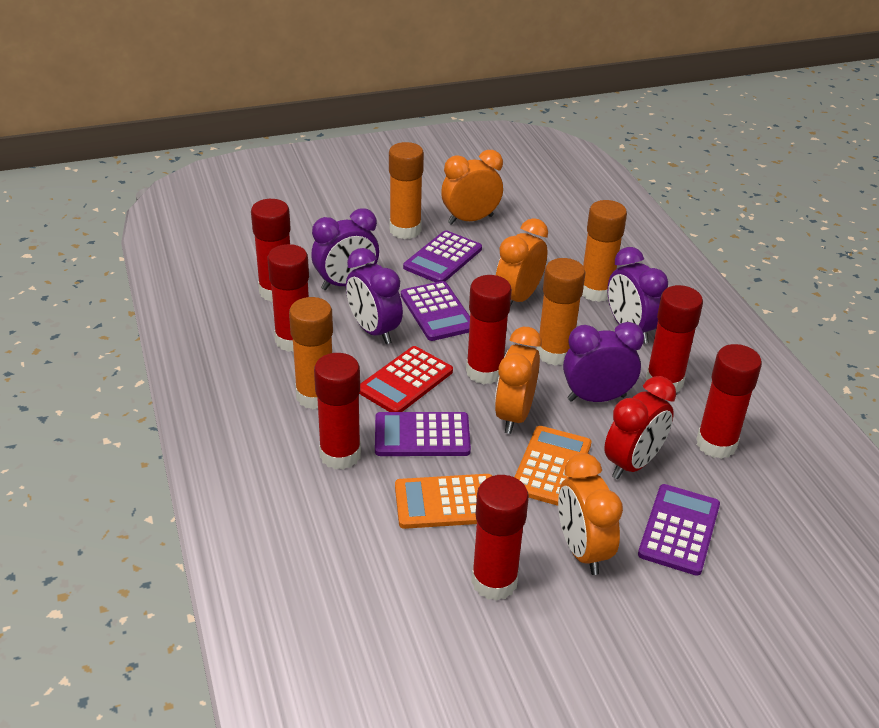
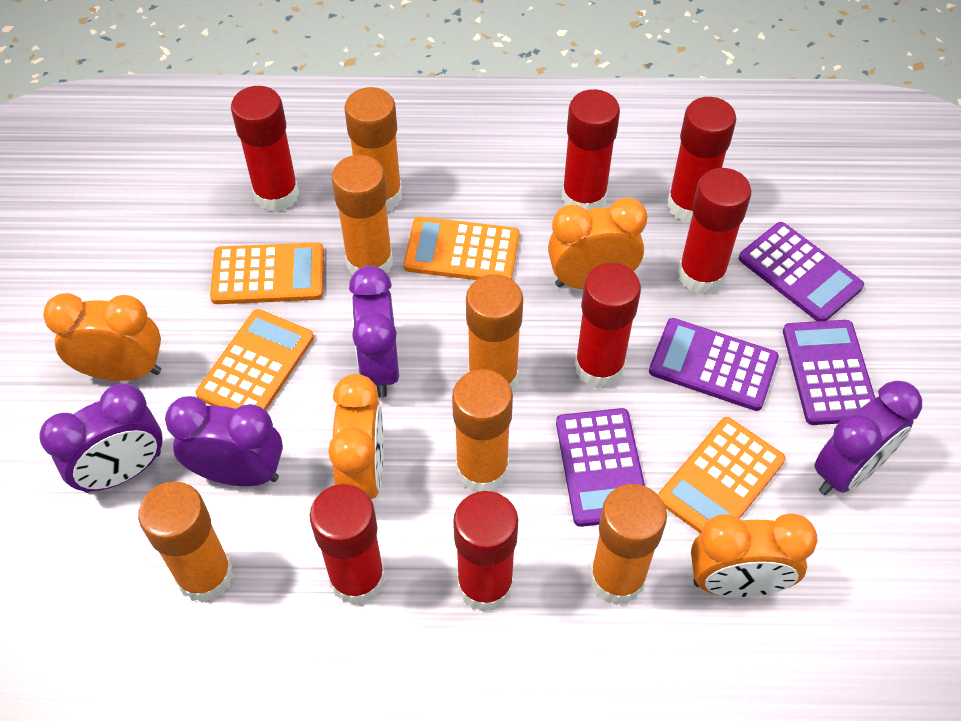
orange calculator: 2 -> 4
orange glue stick: 4 -> 6
red calculator: 1 -> 0
red clock: 1 -> 0

